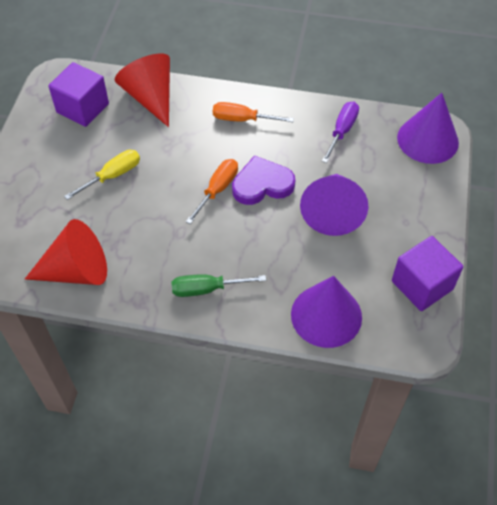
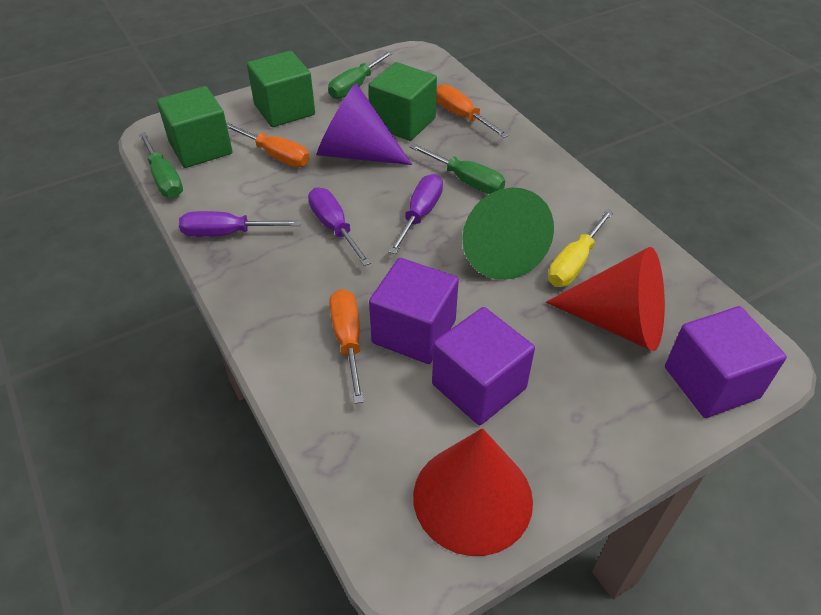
green cone: 0 -> 1
green cube: 0 -> 3
green screwdriver: 1 -> 3
orange screwdriver: 2 -> 3
purple cone: 3 -> 1
purple cube: 2 -> 3
purple heart: 1 -> 0
purple screwdriver: 1 -> 3

